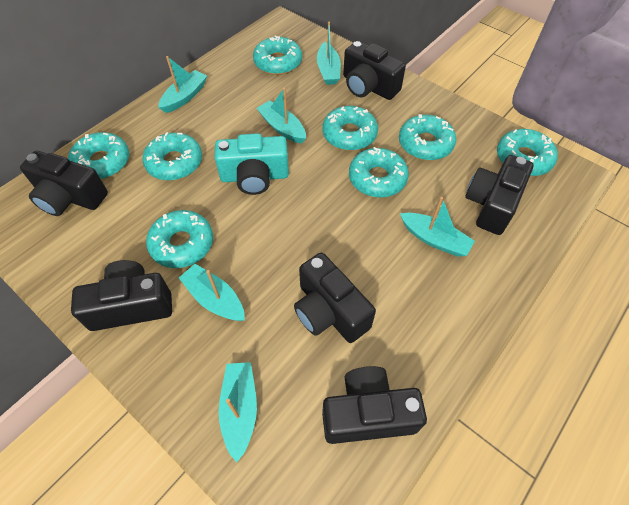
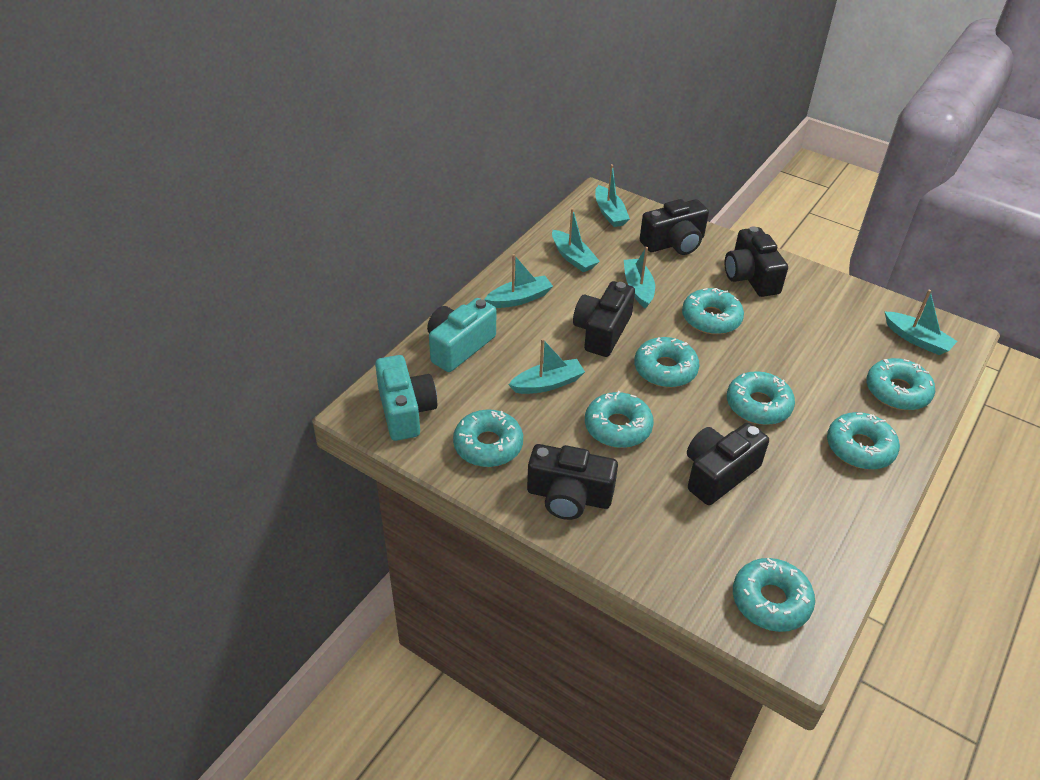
black camera: 6 -> 5
turquoise camera: 1 -> 2

